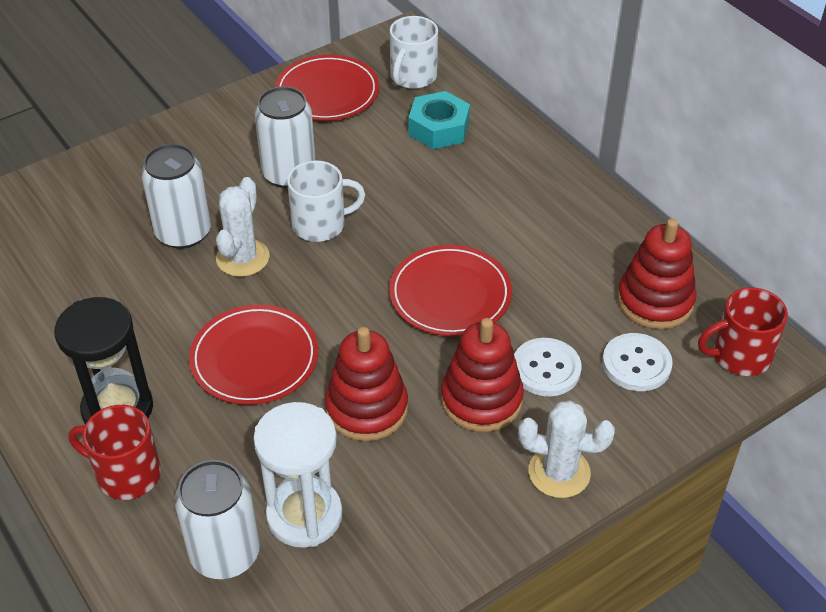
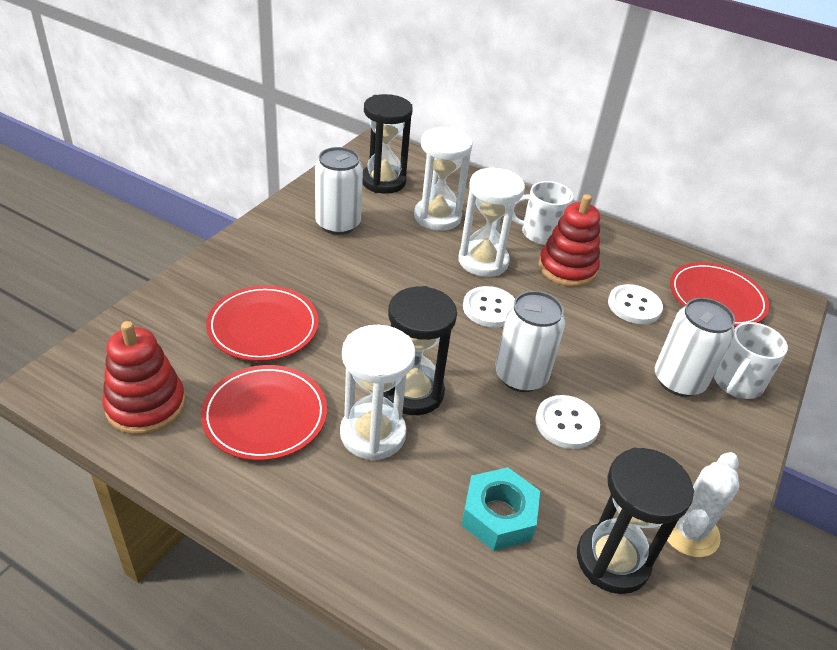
black hourglass: 1 -> 3
red mug: 2 -> 0
red stacking toy: 3 -> 2
white button: 2 -> 3
white cactus: 2 -> 1
white hourglass: 1 -> 3

